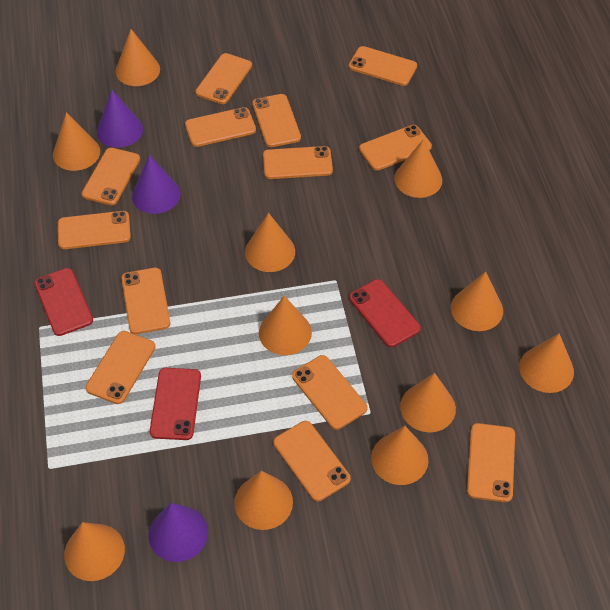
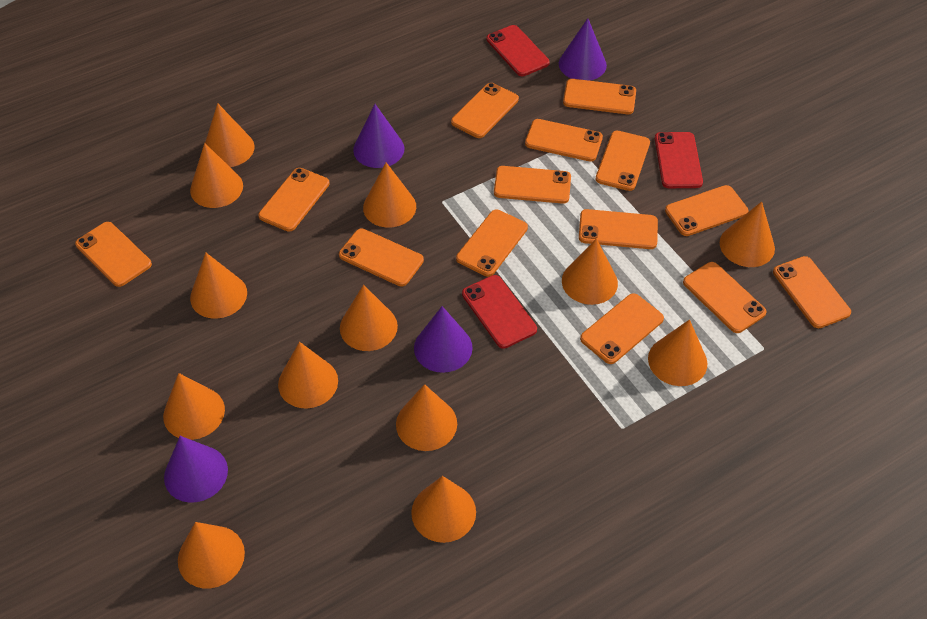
orange cone: 11 -> 13
orange phone: 13 -> 14
purple cone: 3 -> 4

